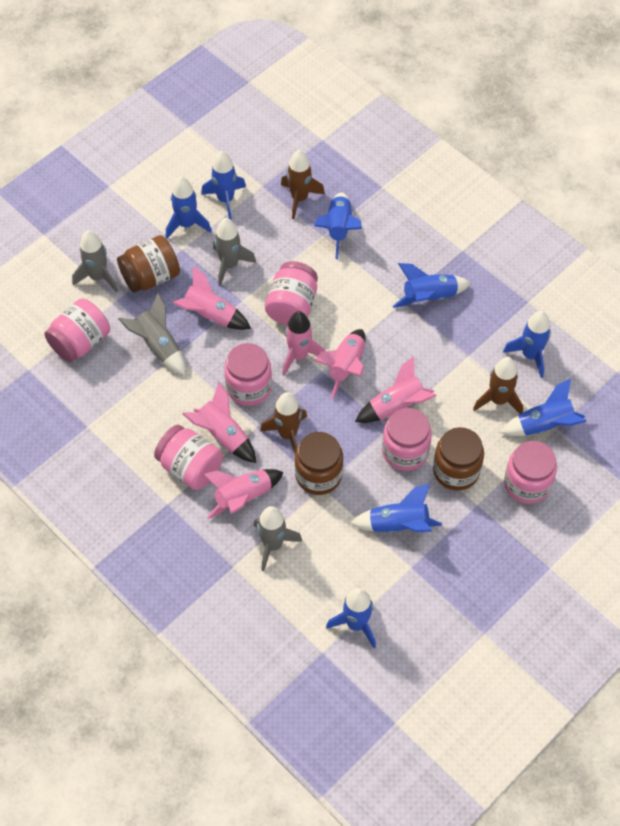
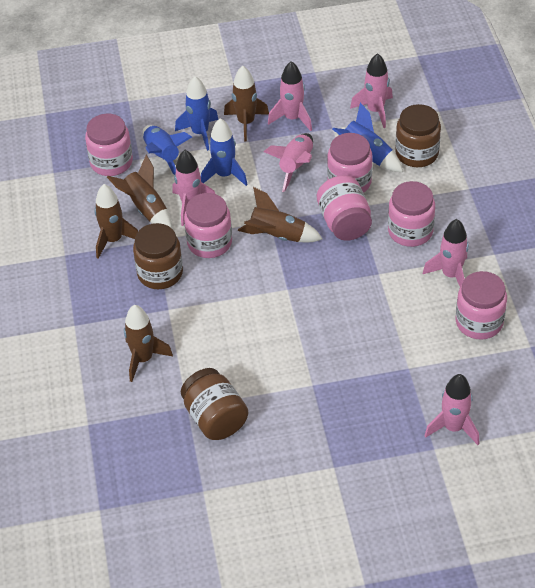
blue rocket: 8 -> 4
brown rocket: 3 -> 5
grey rocket: 4 -> 0

